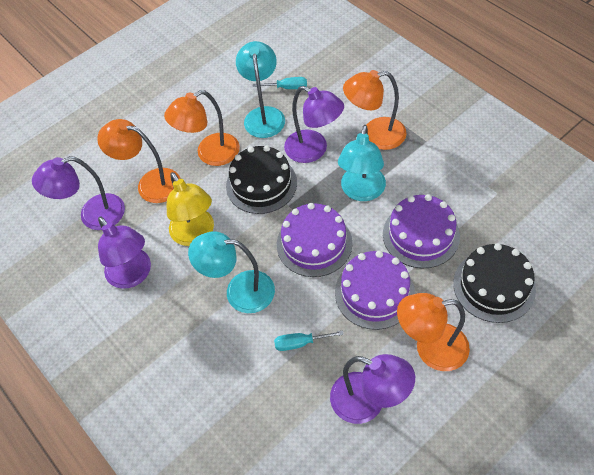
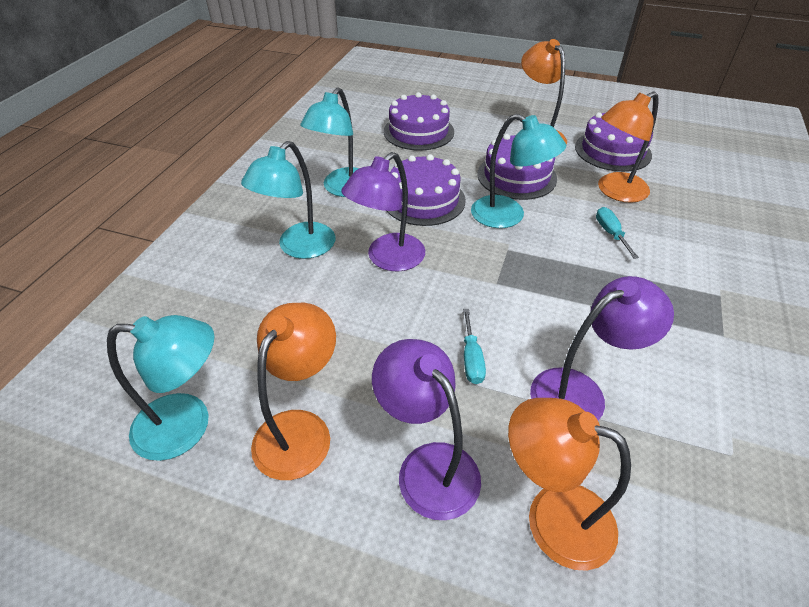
black cake: 2 -> 0
purple cake: 3 -> 4
purple lamp: 4 -> 3
turquoise lamp: 3 -> 4
yellow lamp: 1 -> 0

